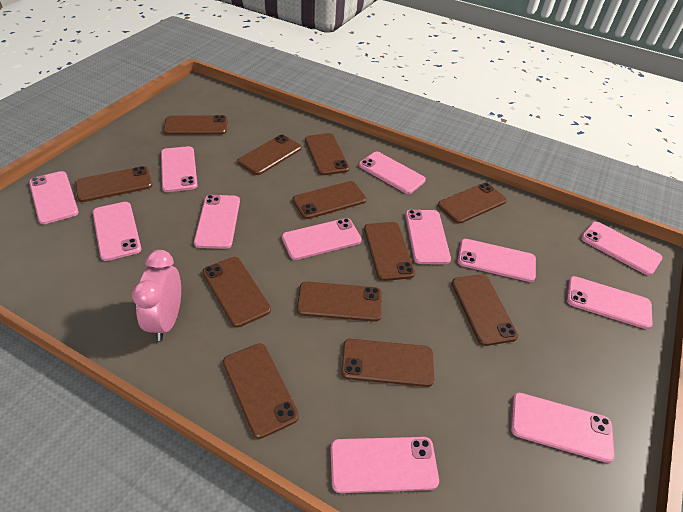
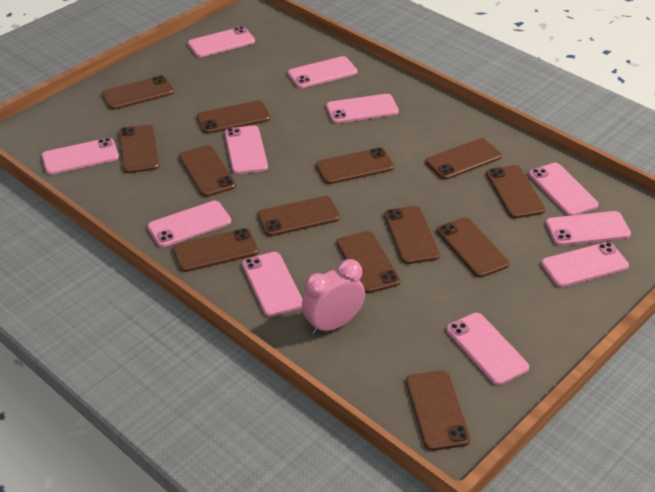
brown phone: 12 -> 13
pink phone: 12 -> 11

